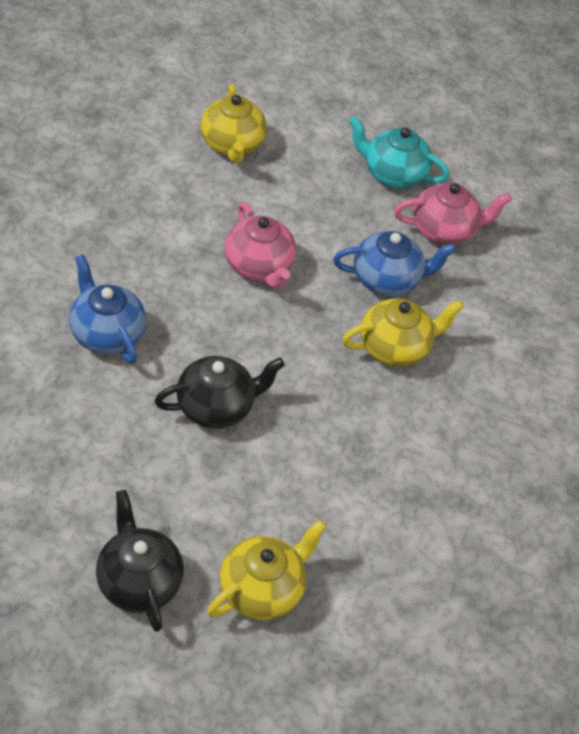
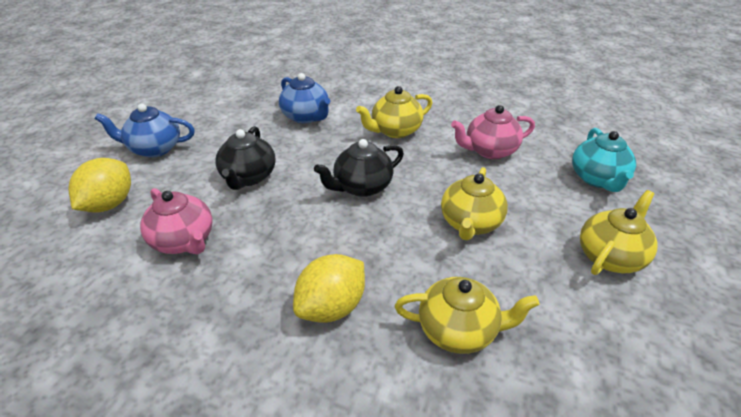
yellow lemon: 0 -> 2
yellow teapot: 3 -> 4

